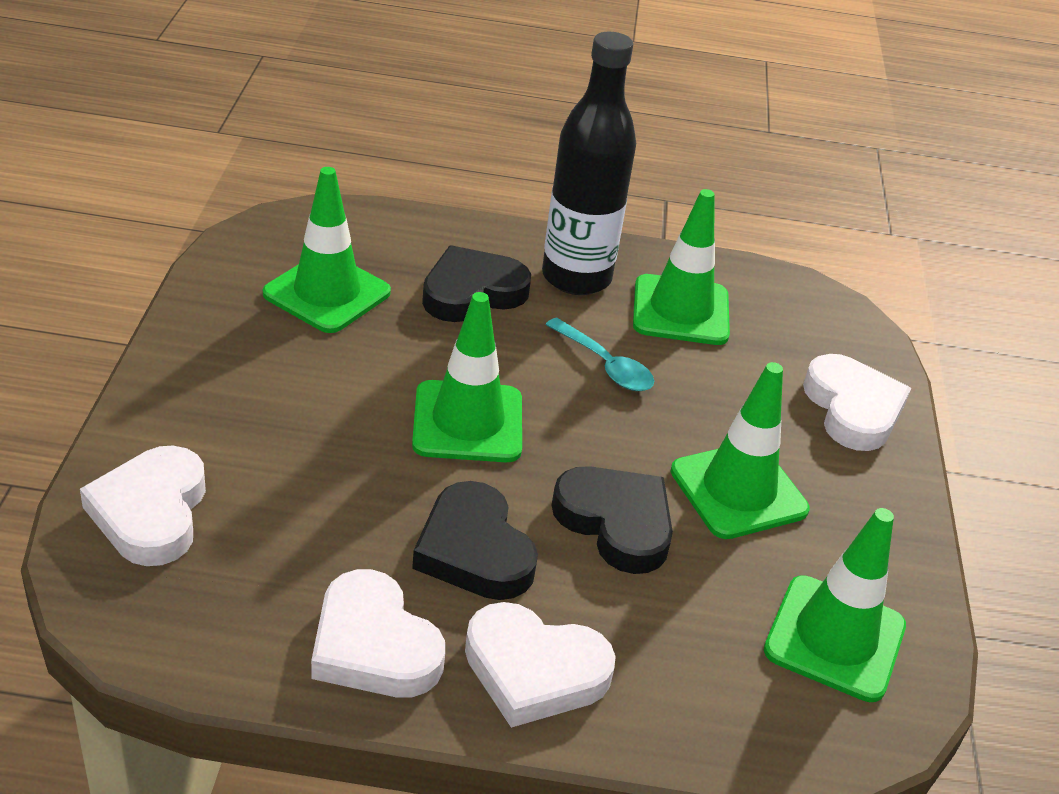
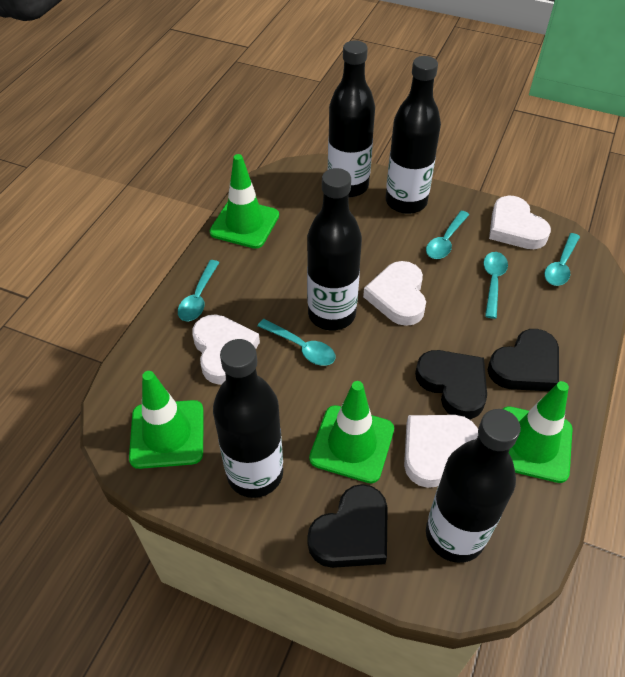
black bottle: 1 -> 5
green traffic cone: 5 -> 4
turquoise spoon: 1 -> 5

